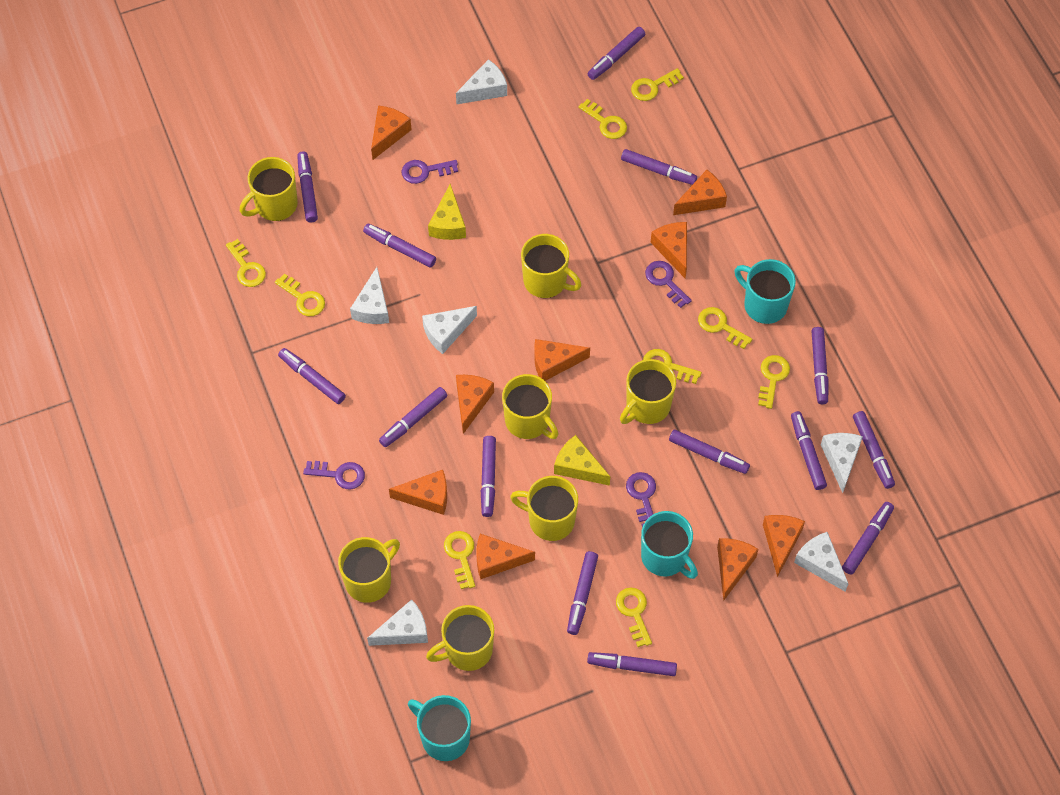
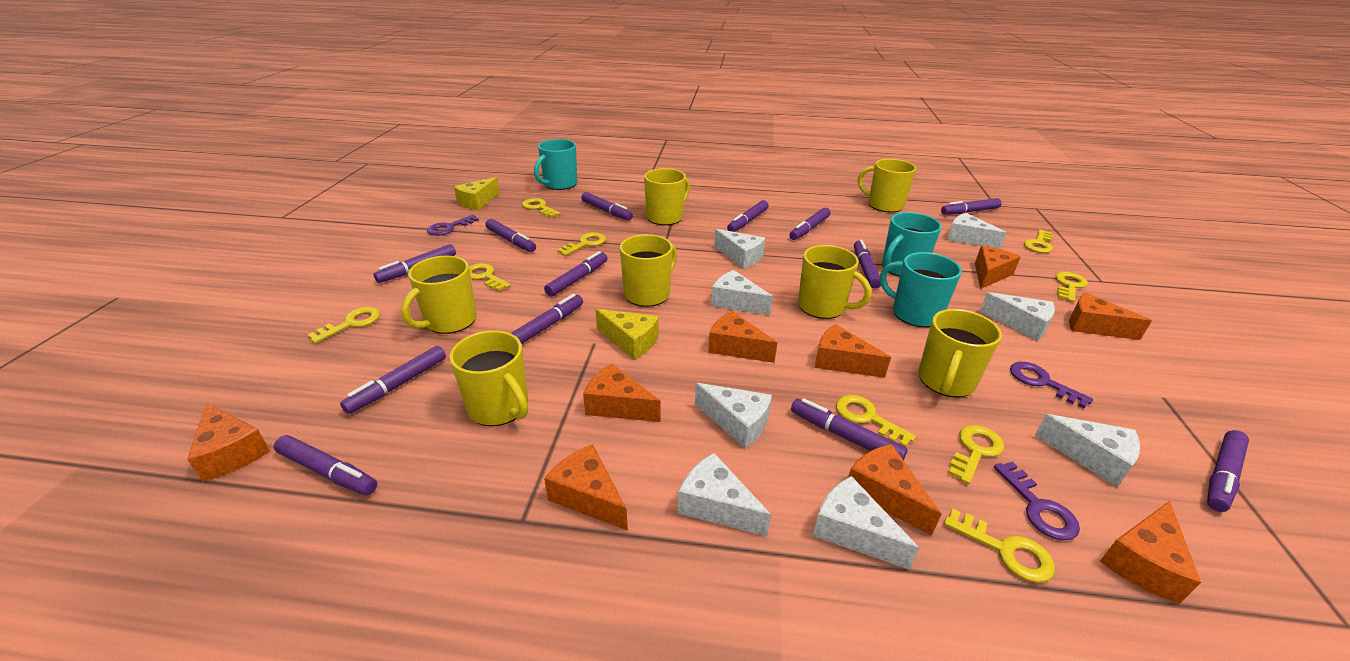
purple key: 4 -> 3
purple marker: 14 -> 13
white cheese: 6 -> 8

